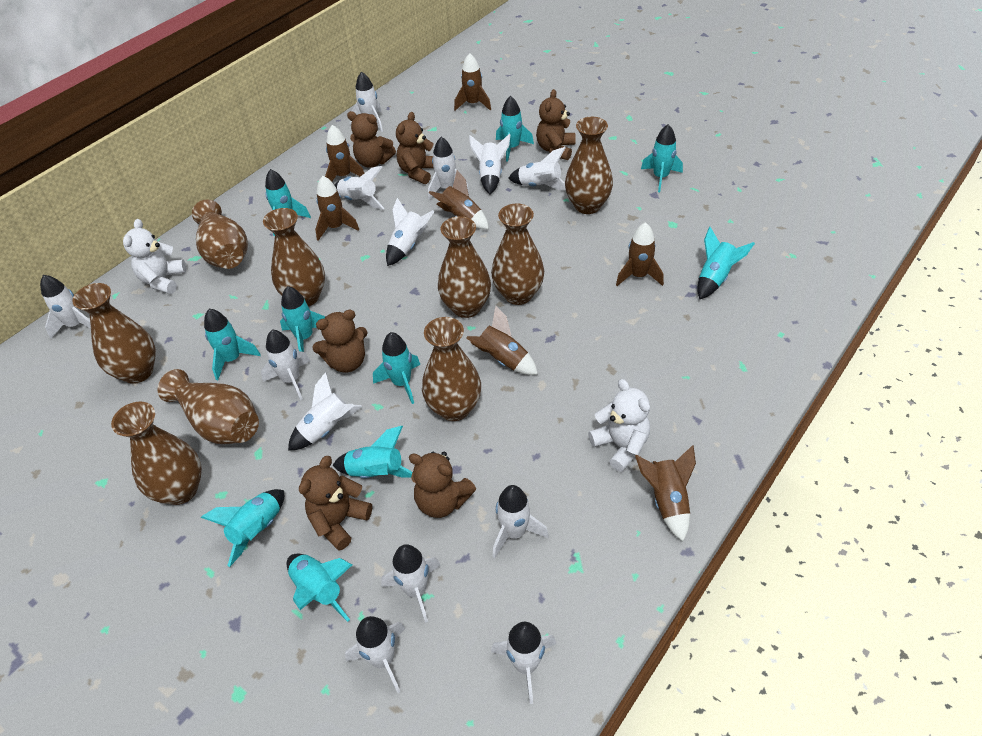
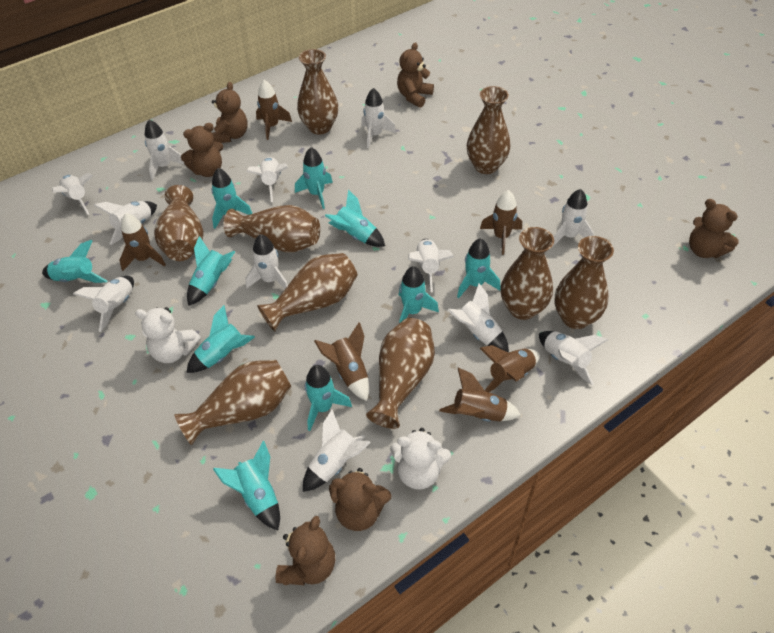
brown rocket: 7 -> 6
white rocket: 13 -> 12

